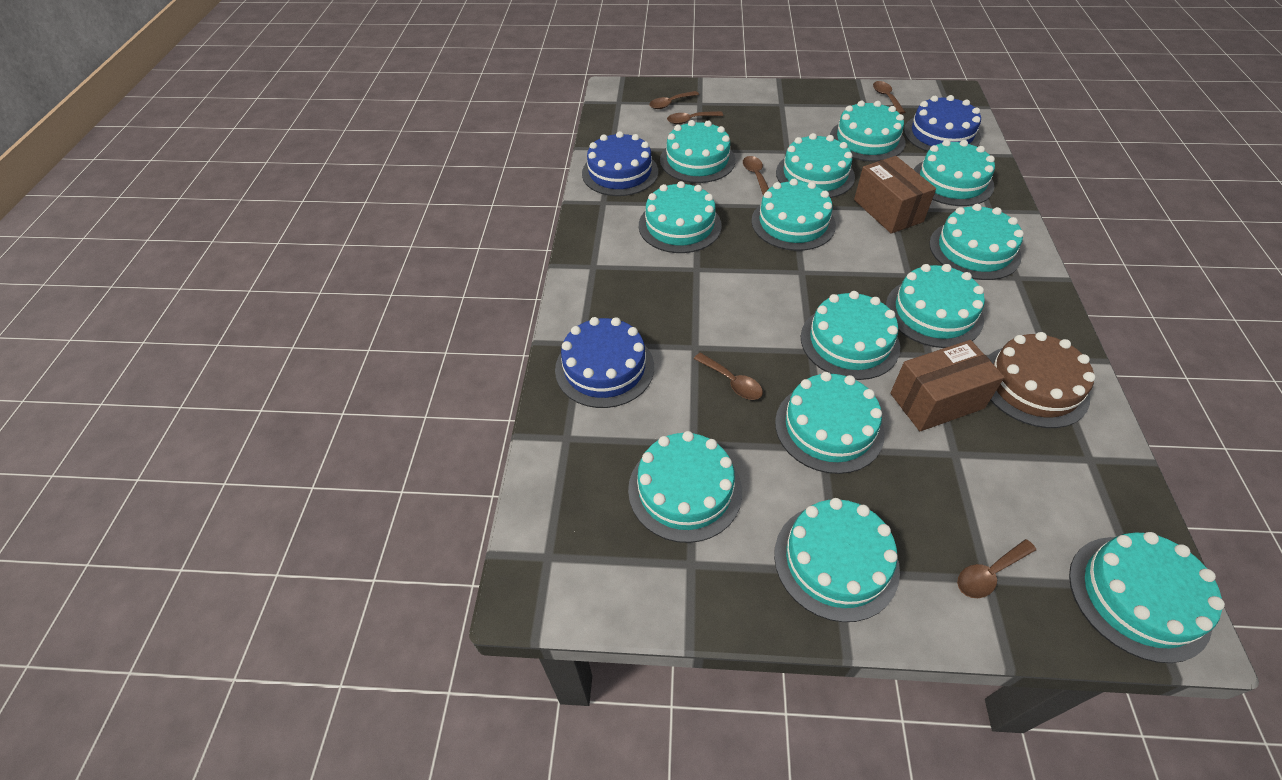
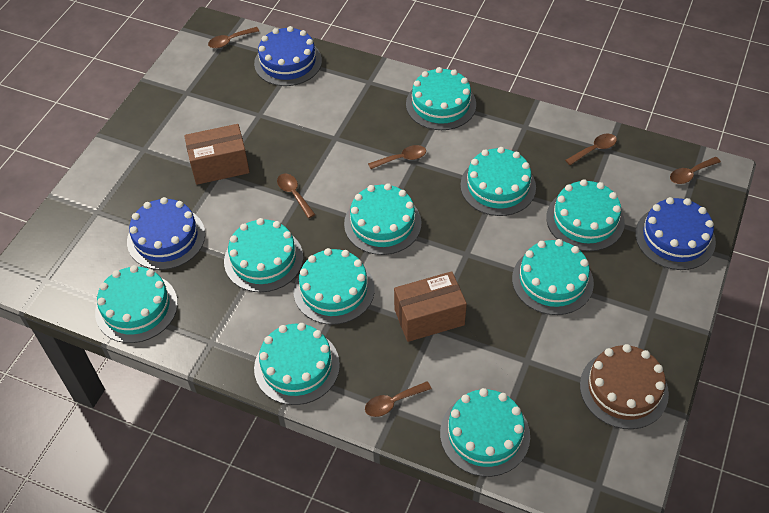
turquoise cake: 13 -> 10

